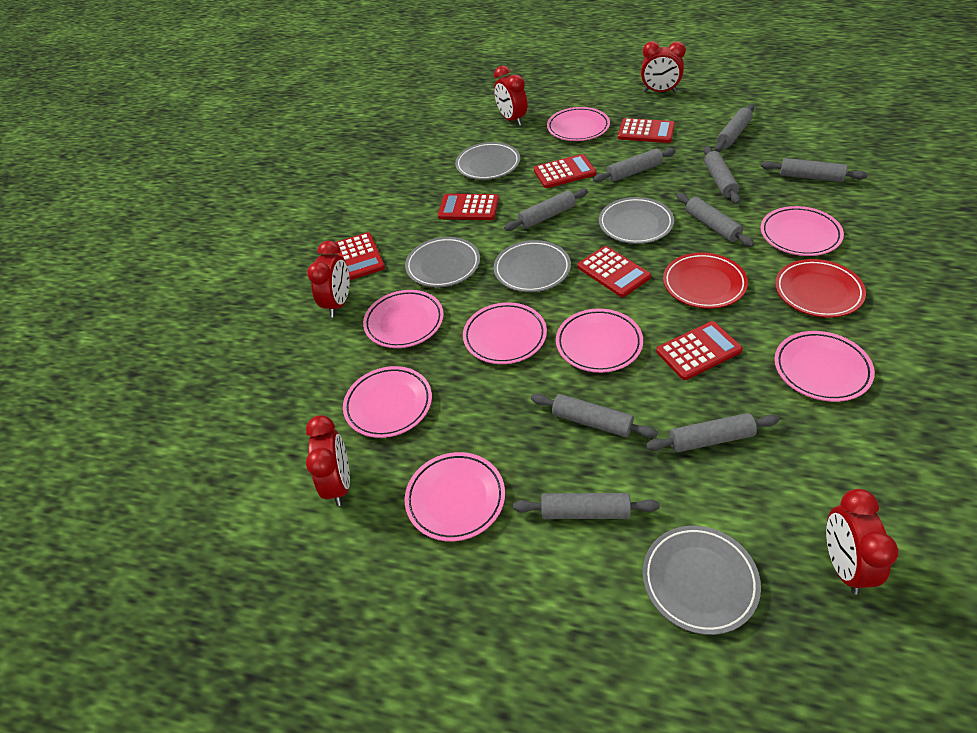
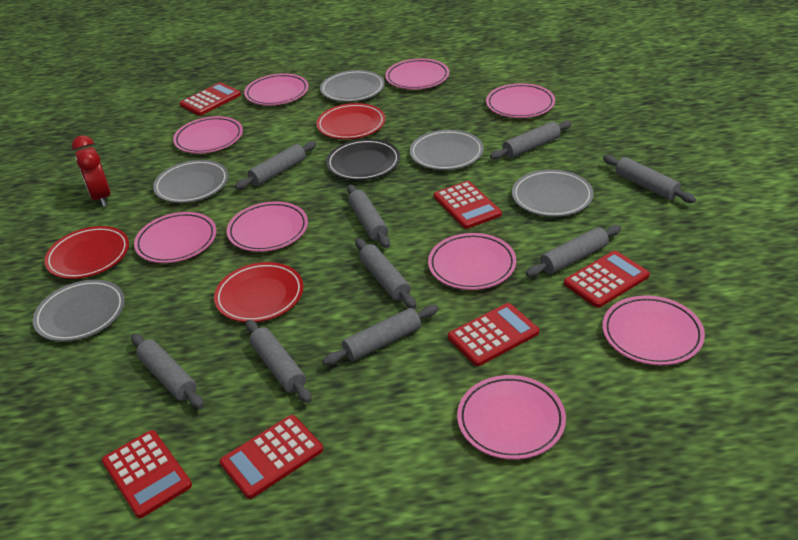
black plate: 0 -> 1
pink plate: 8 -> 9
red clock: 5 -> 1
red plate: 2 -> 3

